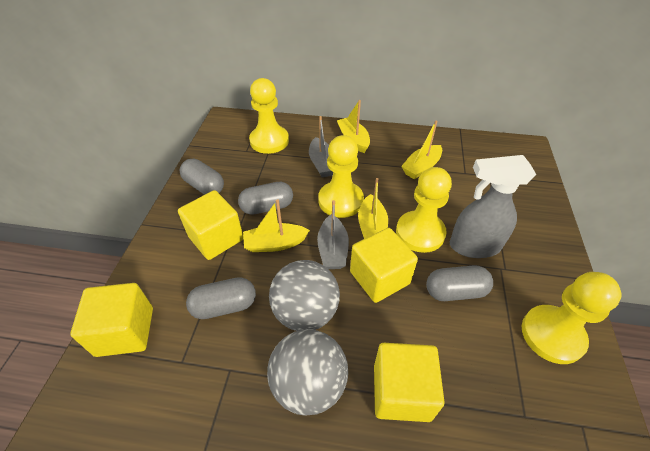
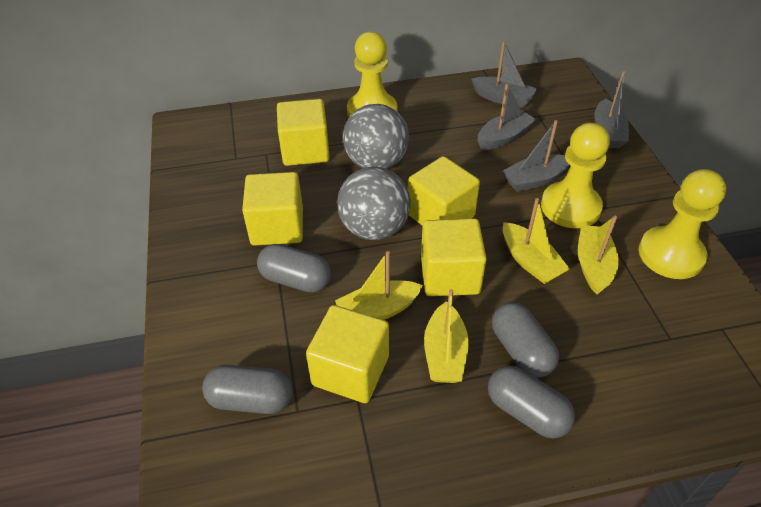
grey boat: 2 -> 4
grey spray bottle: 1 -> 0
yellow cube: 4 -> 5
yellow pawn: 4 -> 3

